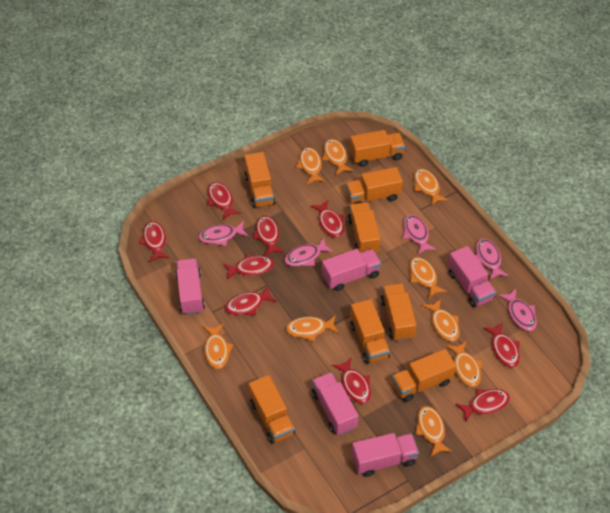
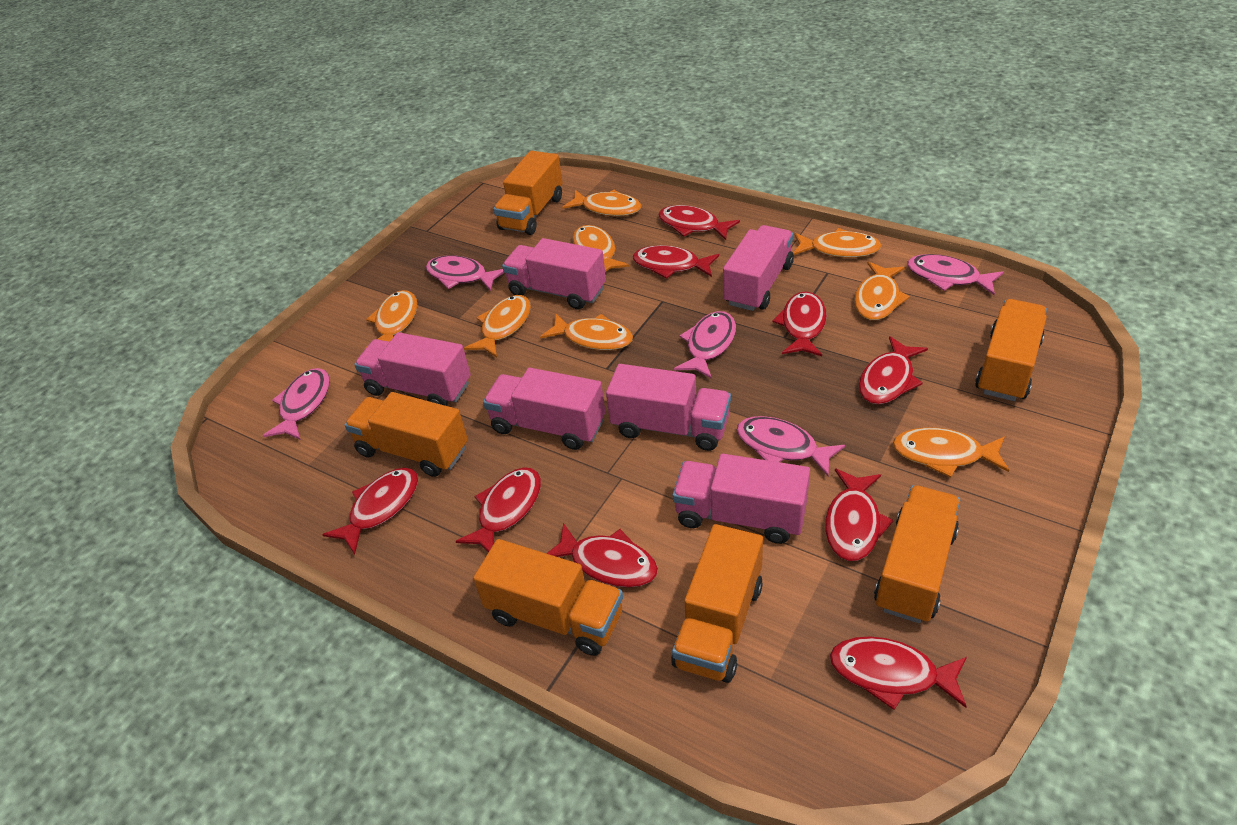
orange fish: 9 -> 8
orange truck: 8 -> 6
pink truck: 5 -> 6

